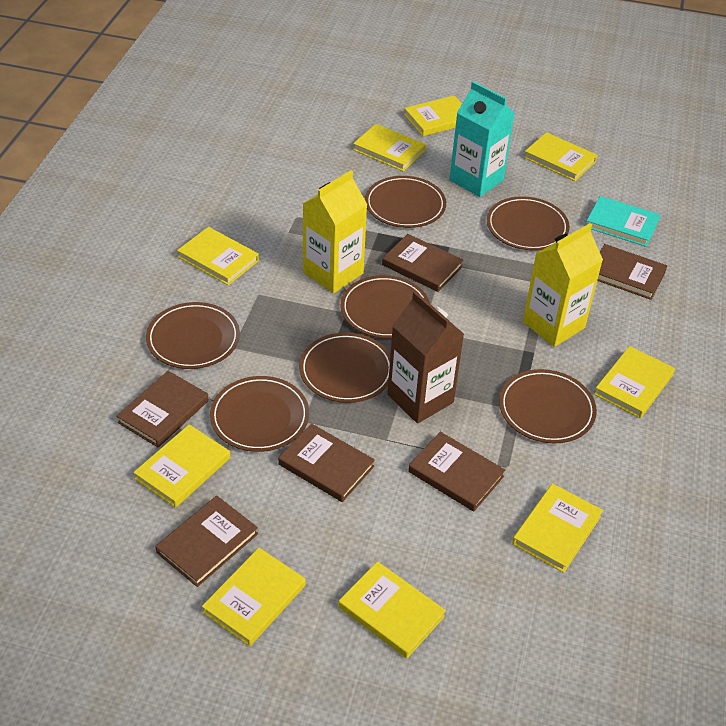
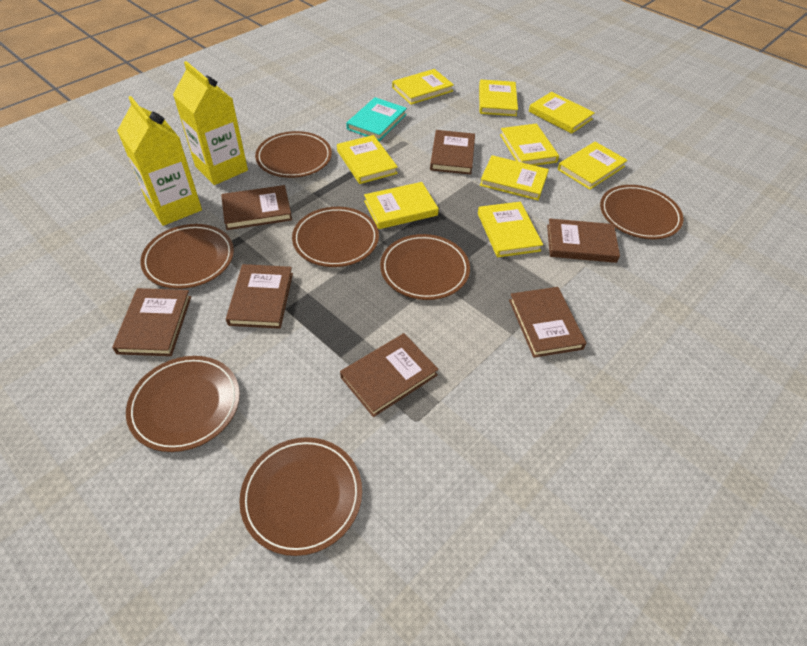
brown book: 6 -> 7
brown carton: 1 -> 0
turquoise carton: 1 -> 0

